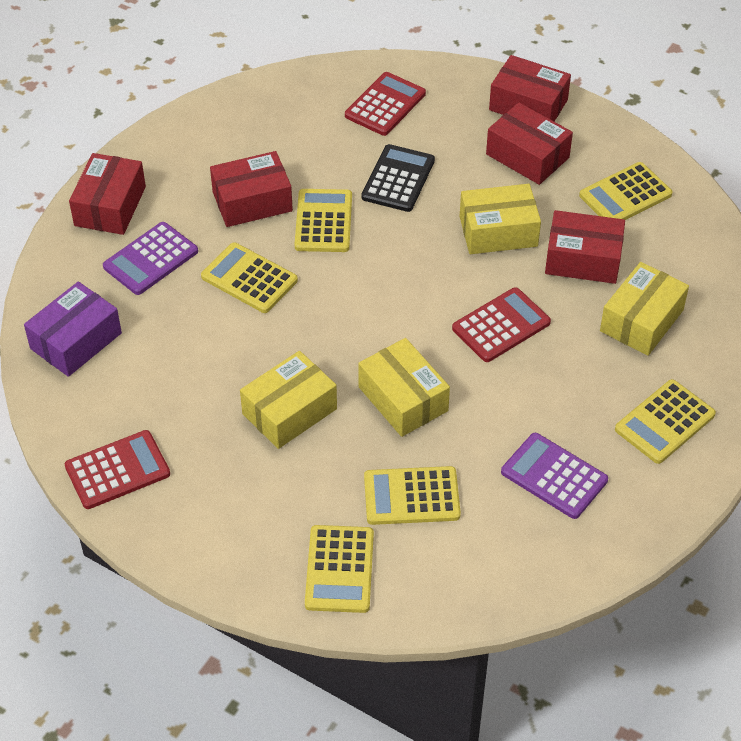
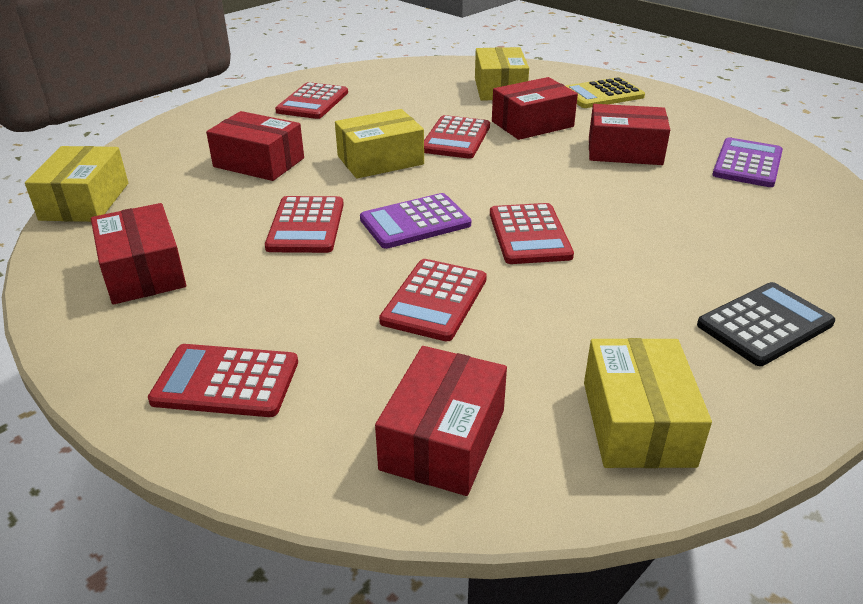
purple box: 1 -> 0
red calculator: 3 -> 6
yellow calculator: 6 -> 1

